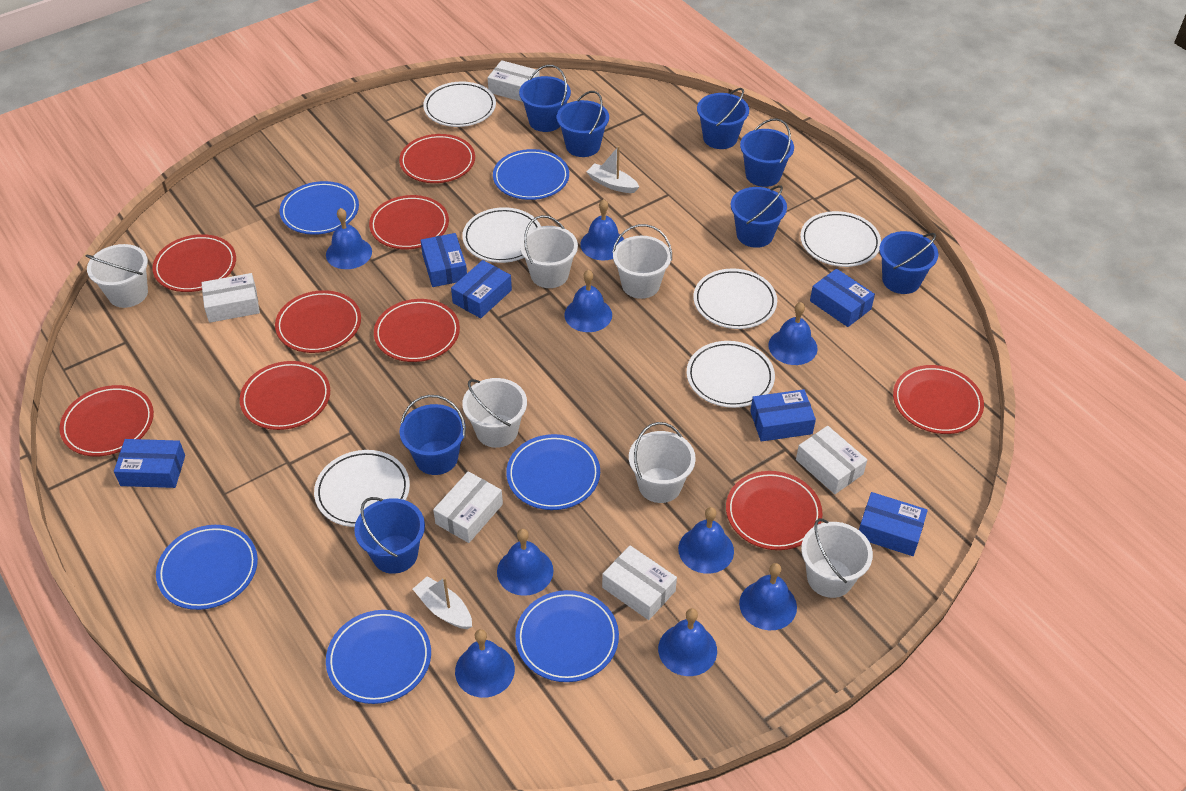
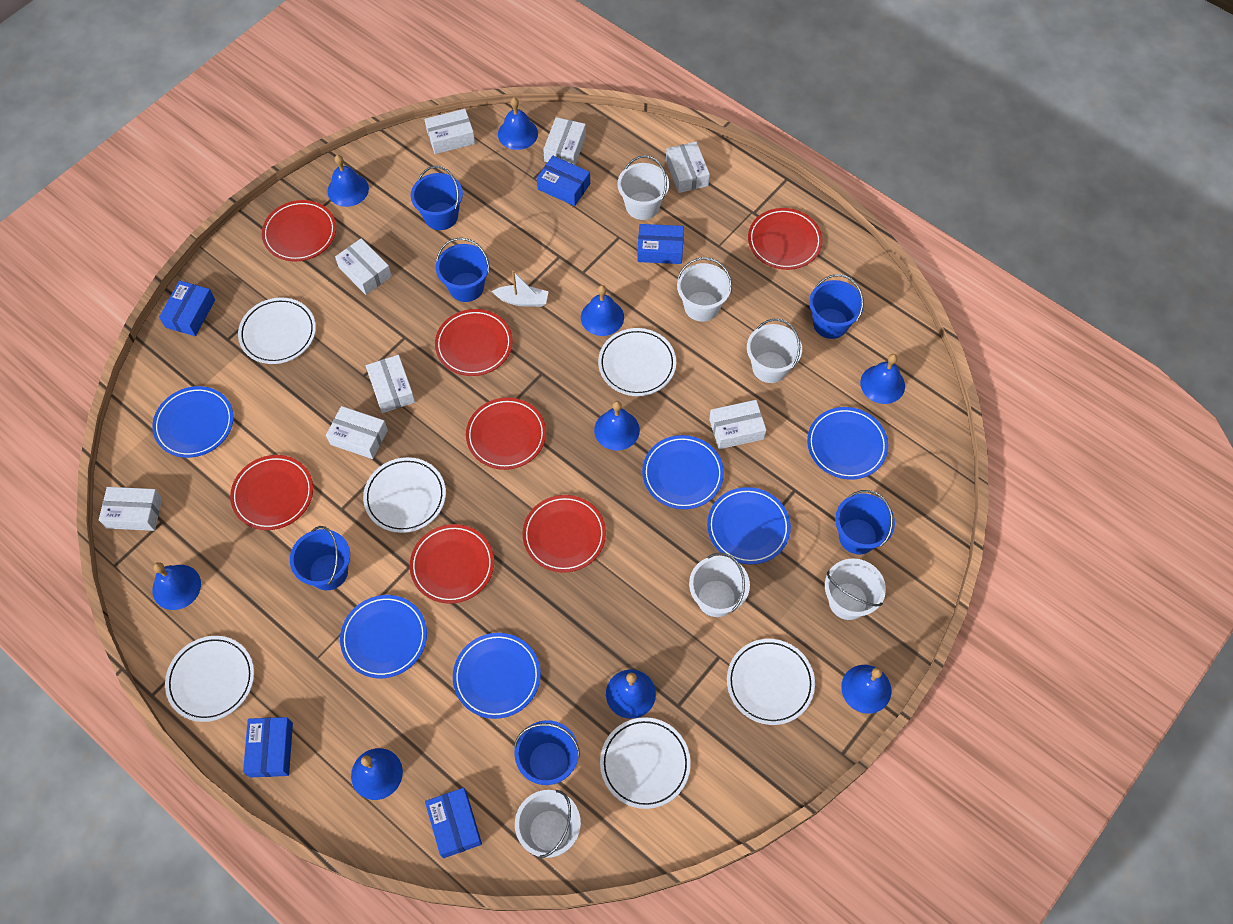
blue box: 6 -> 5
blue bucket: 8 -> 6
red plate: 9 -> 7
white boat: 2 -> 1
white box: 5 -> 8

